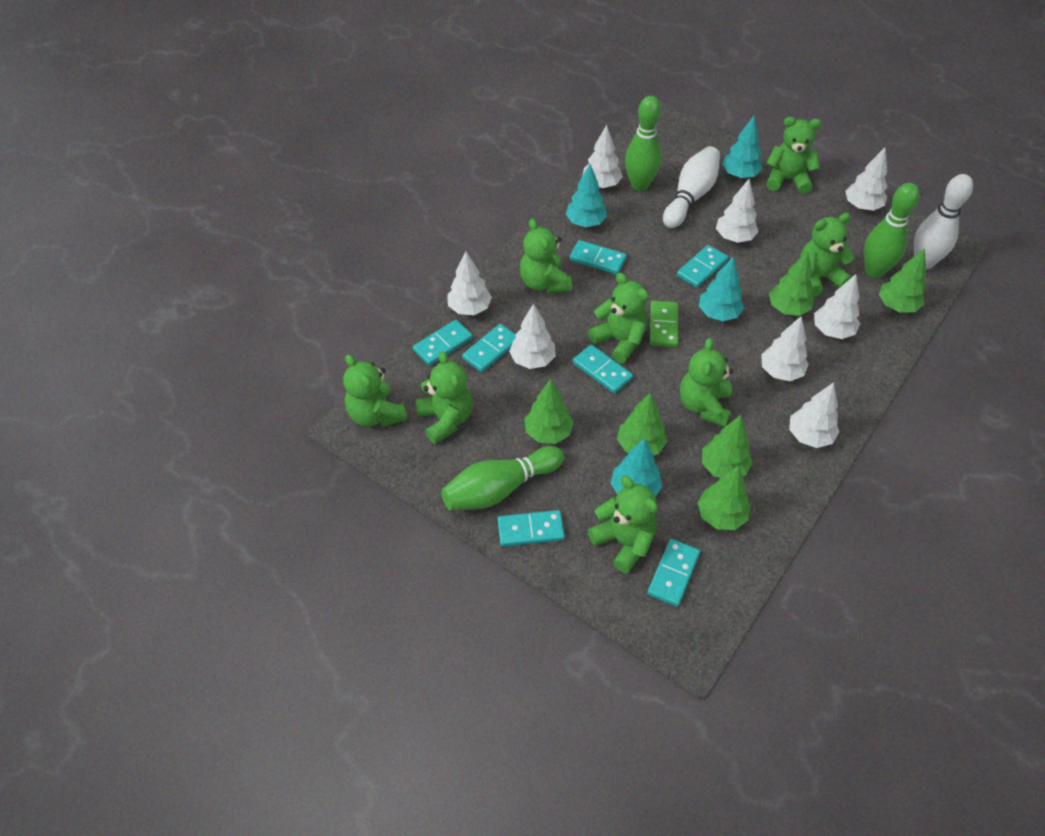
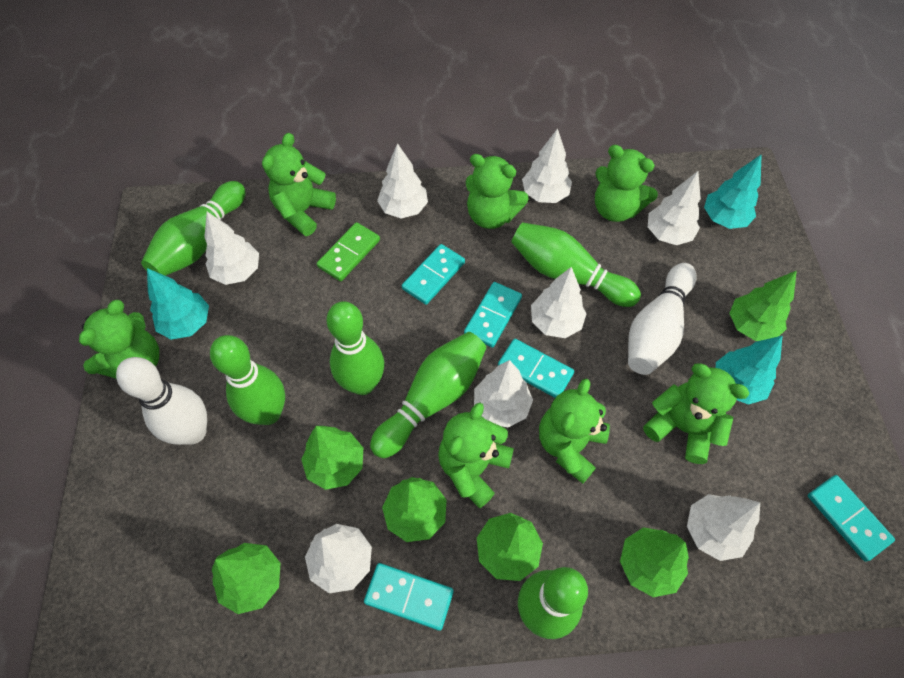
green bowling pin: 3 -> 6
green teddy bear: 8 -> 7
turquoise domino: 7 -> 5
turquoise tree: 4 -> 3

